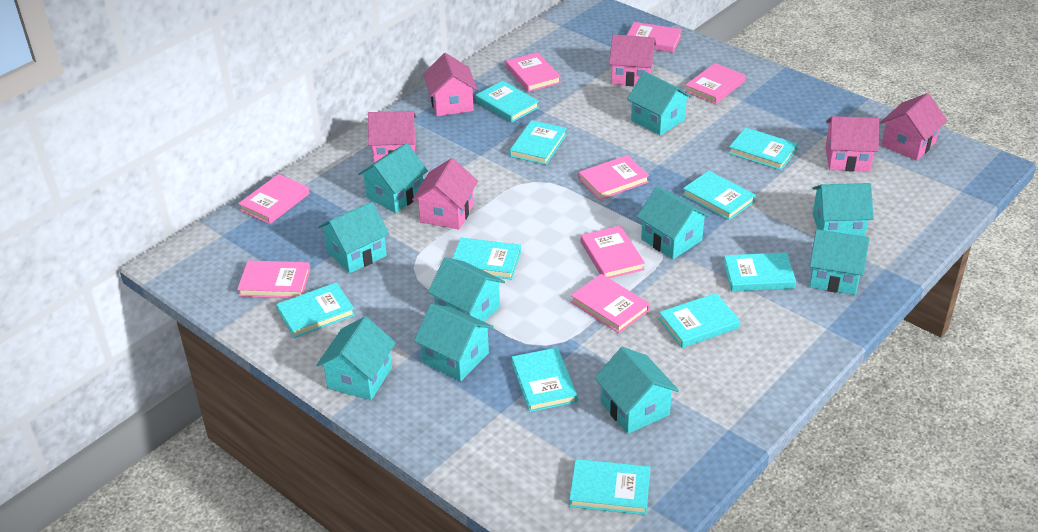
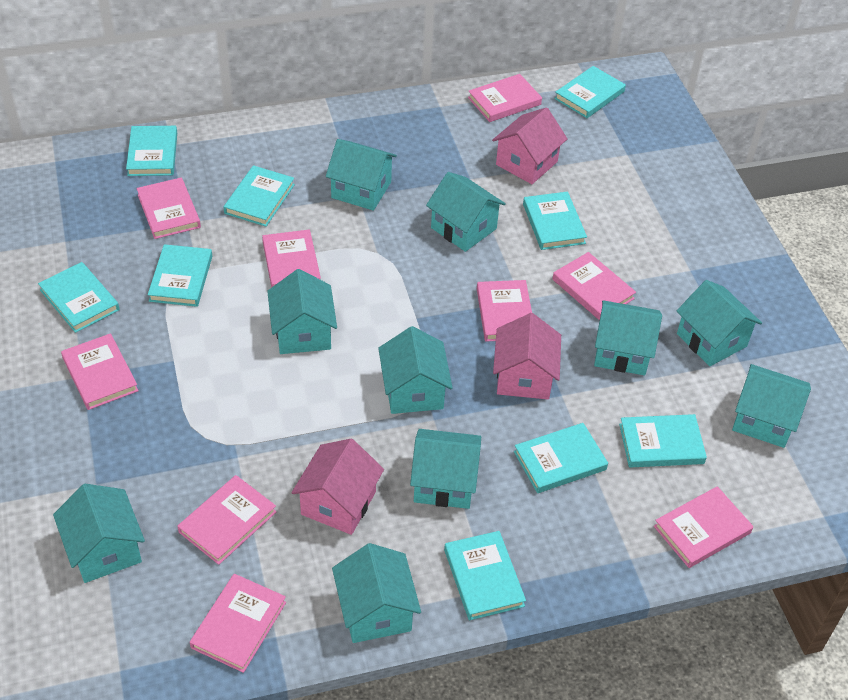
pink book: 8 -> 9
pink house: 6 -> 3
turquoise book: 10 -> 9

